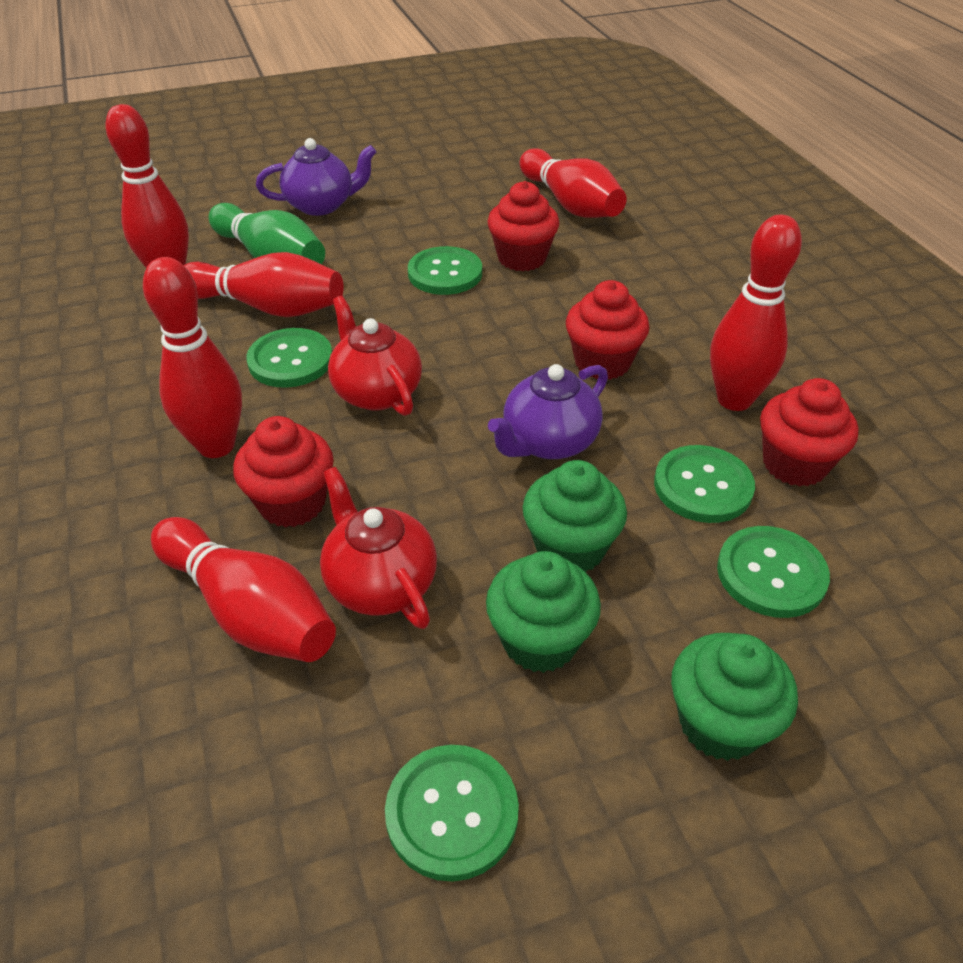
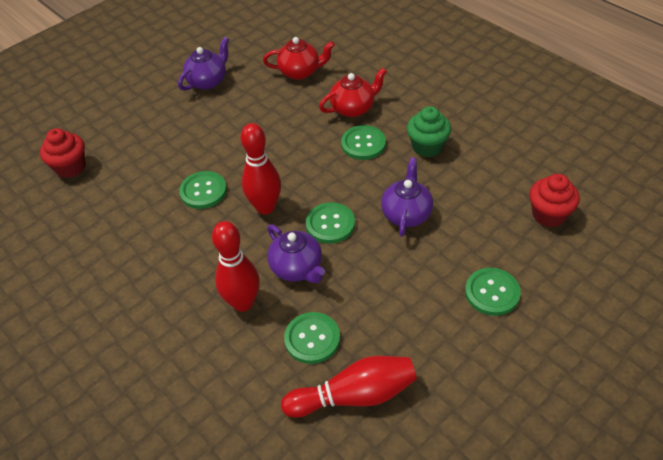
green bowling pin: 1 -> 0
green cupcake: 3 -> 1
purple teapot: 2 -> 3
red bowling pin: 6 -> 3
red cupcake: 4 -> 2

